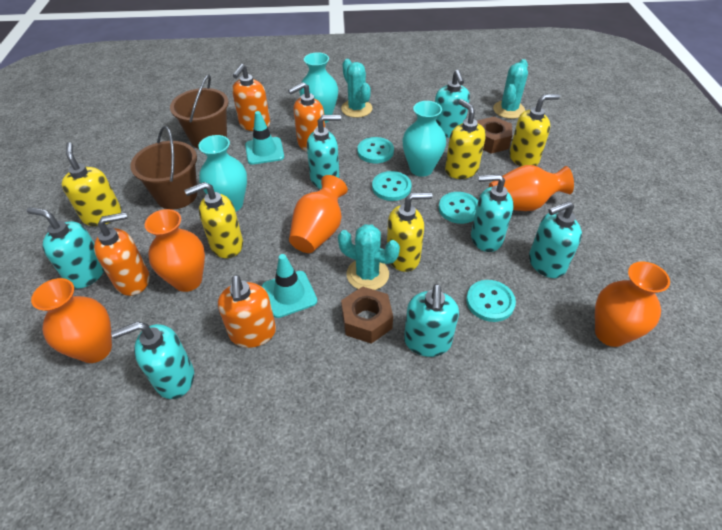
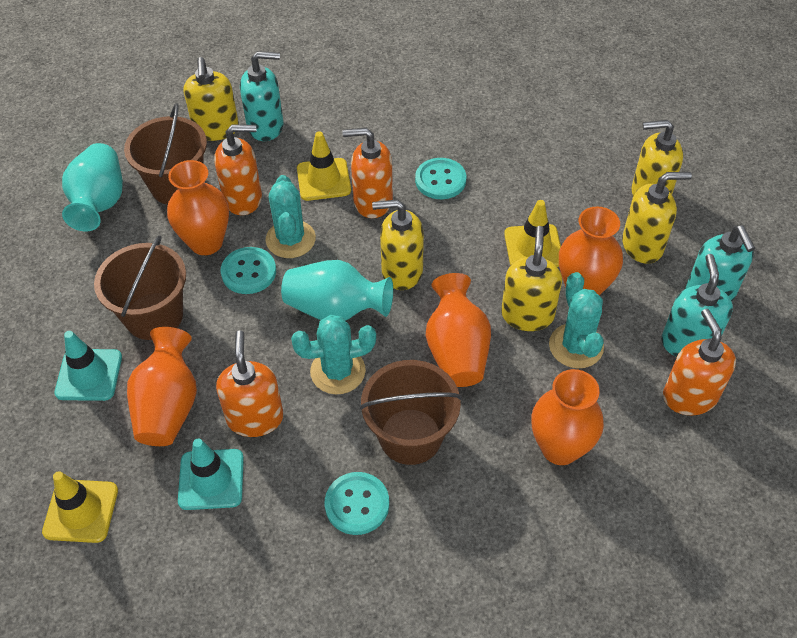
brown bucket: 2 -> 3
brown nut: 2 -> 0
turquoise button: 4 -> 3
turquoise soap dispenser: 7 -> 3
turquoise vase: 3 -> 2
yellow traffic cone: 0 -> 3

